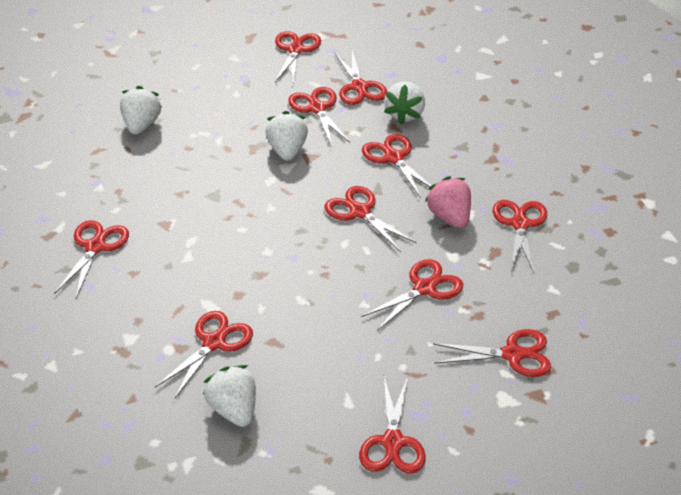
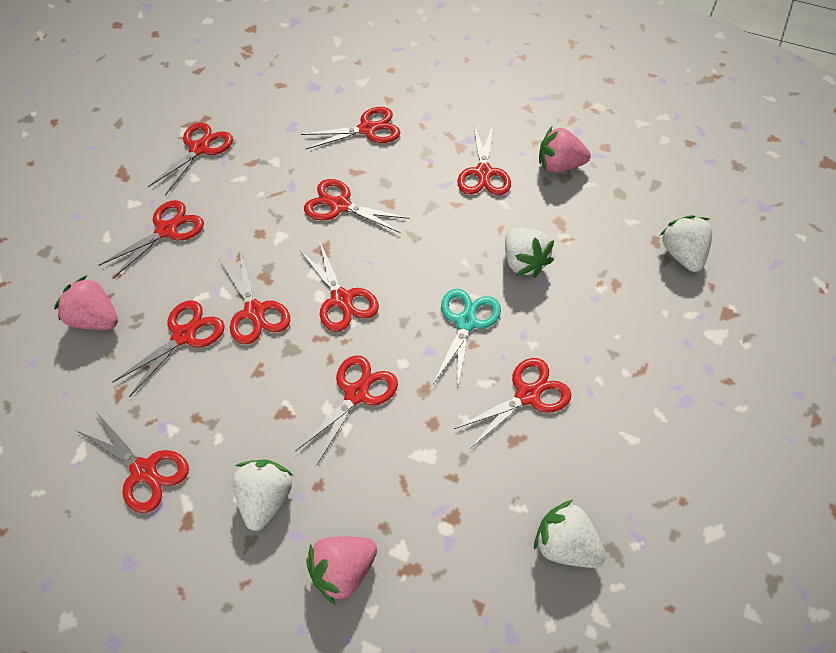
pink strawberry: 1 -> 3
turquoise scissors: 0 -> 1

